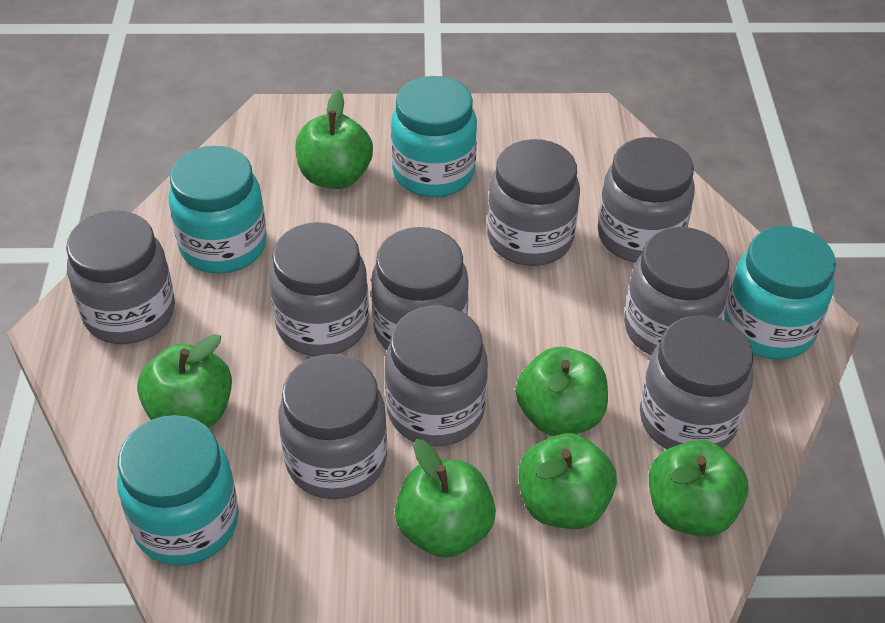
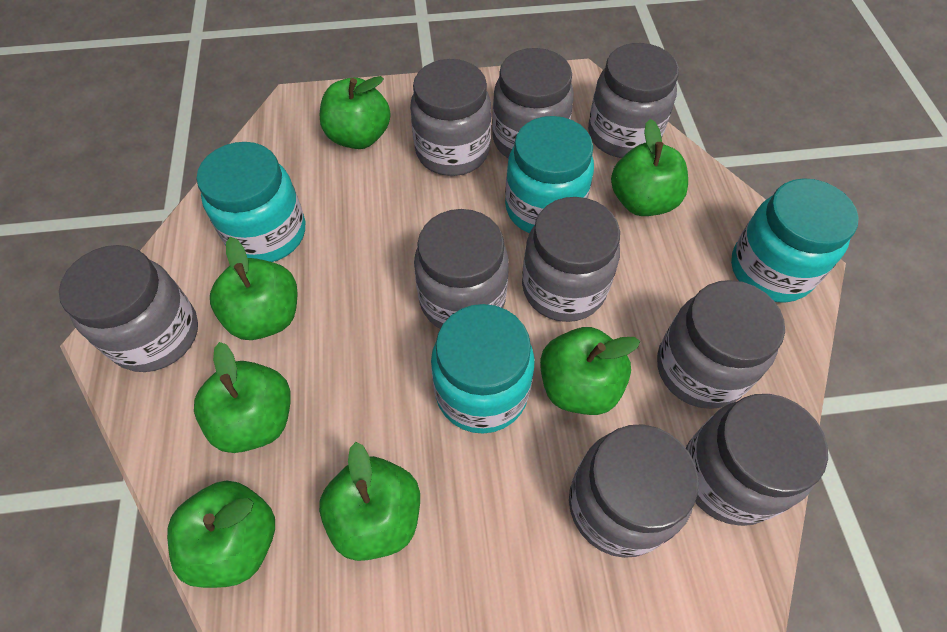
green apple: 6 -> 7

